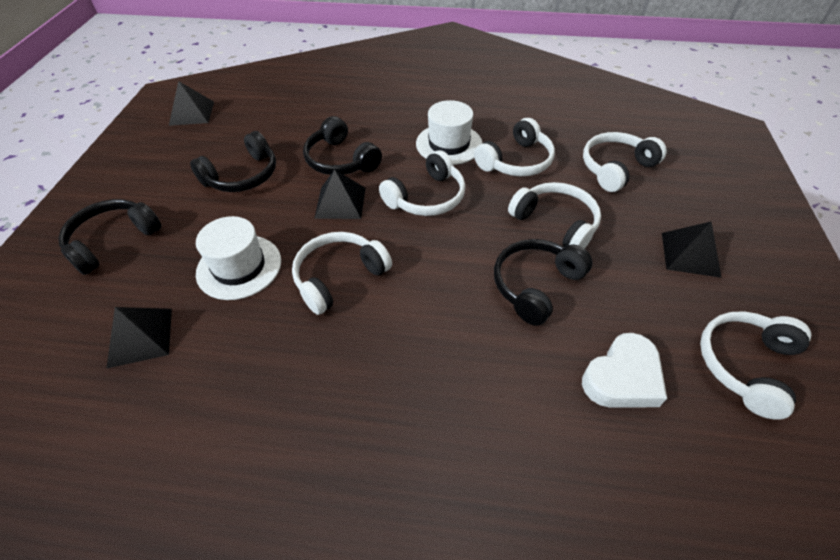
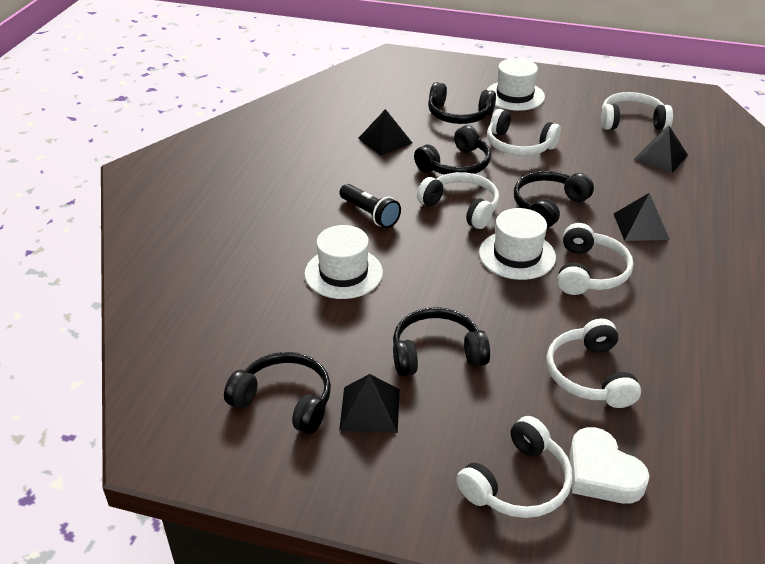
black flashlight: 0 -> 1
black headphones: 4 -> 5
white hat: 2 -> 3

